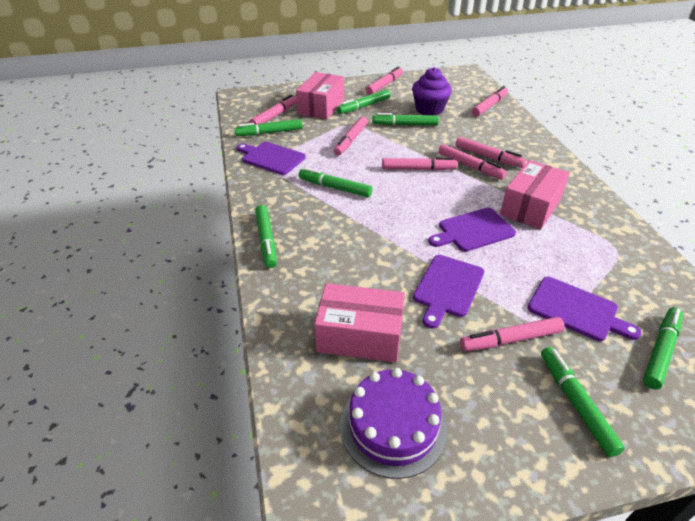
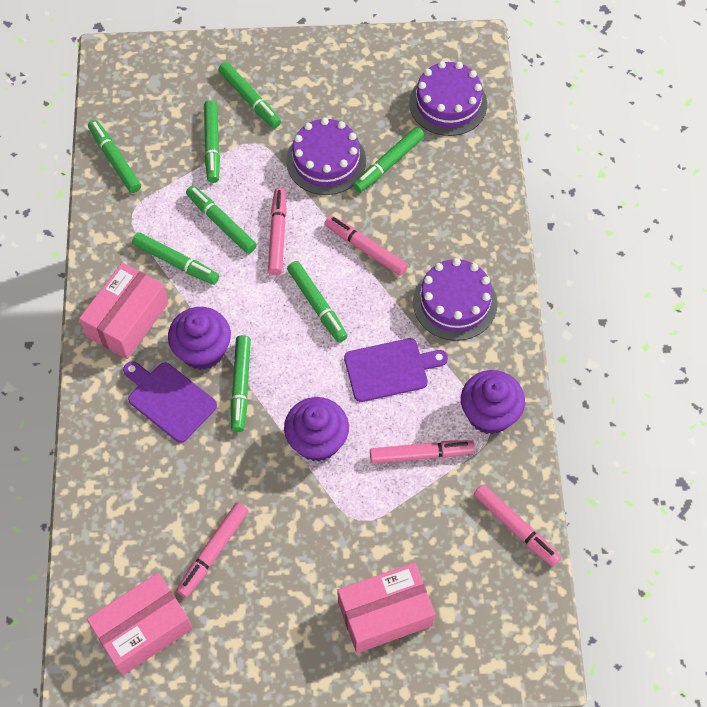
green marker: 7 -> 8
pink marker: 8 -> 5
purple cake: 1 -> 3
purple cupcake: 1 -> 3
purple cutting board: 4 -> 2

